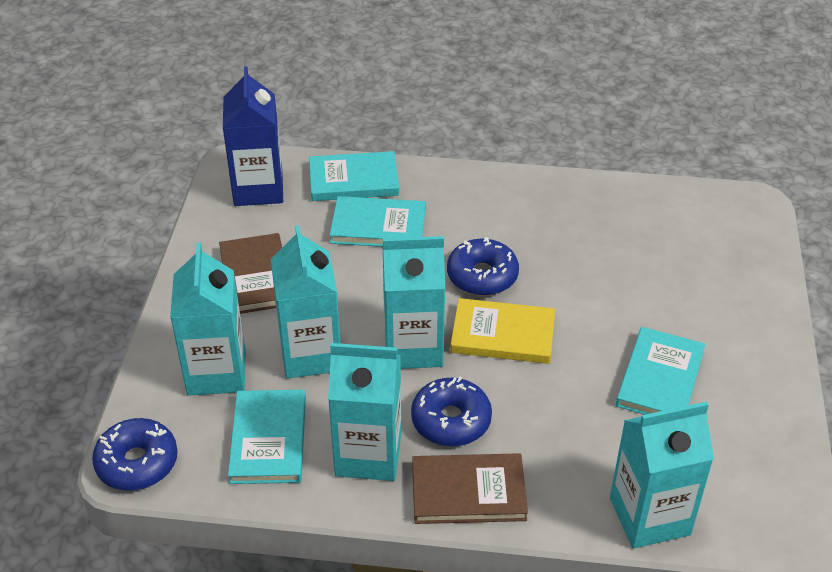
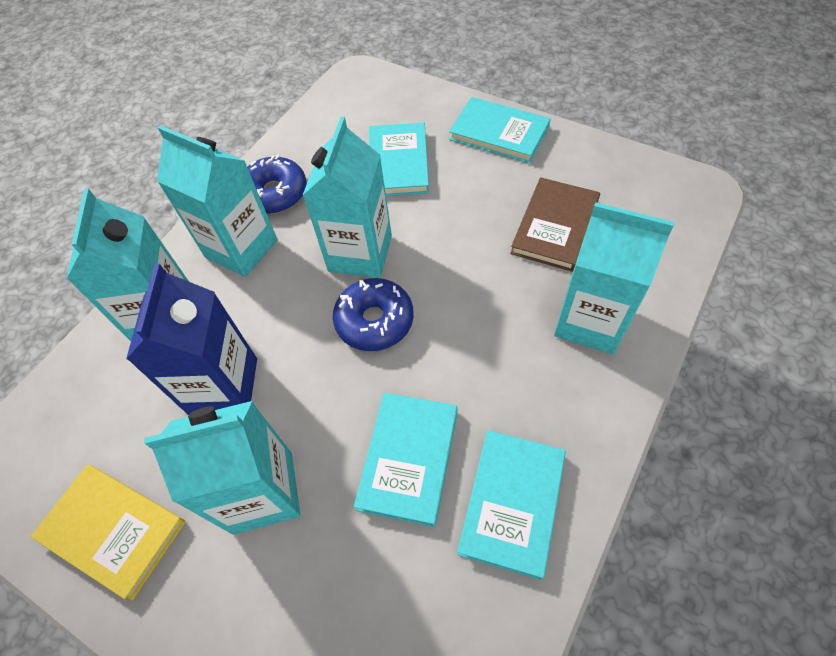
blue donut: 3 -> 2
brown book: 2 -> 1

